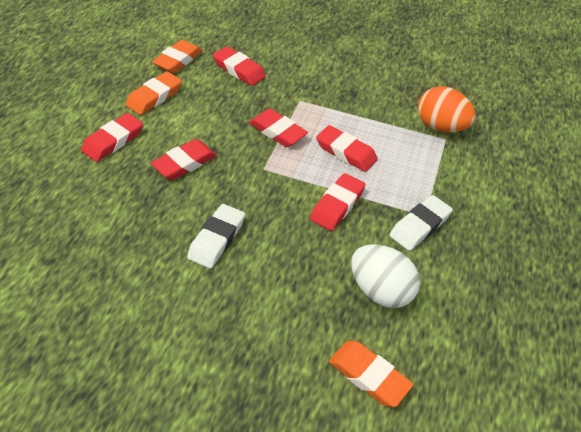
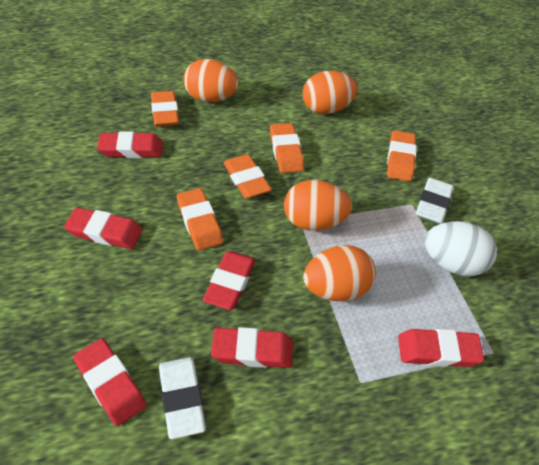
orange egg: 1 -> 4
orange eraser: 3 -> 5

